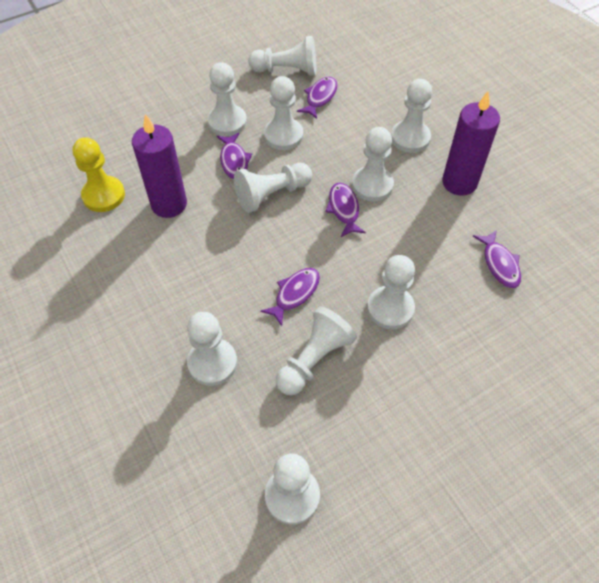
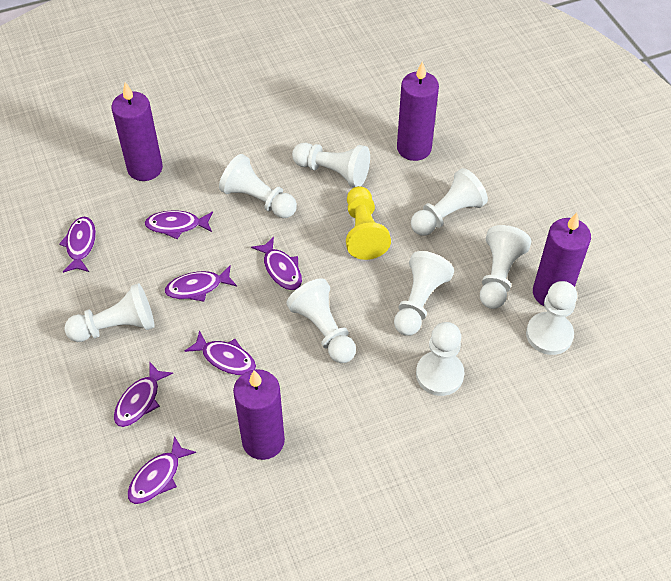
purple candle: 2 -> 4
purple fish: 5 -> 7
white pawn: 10 -> 9

